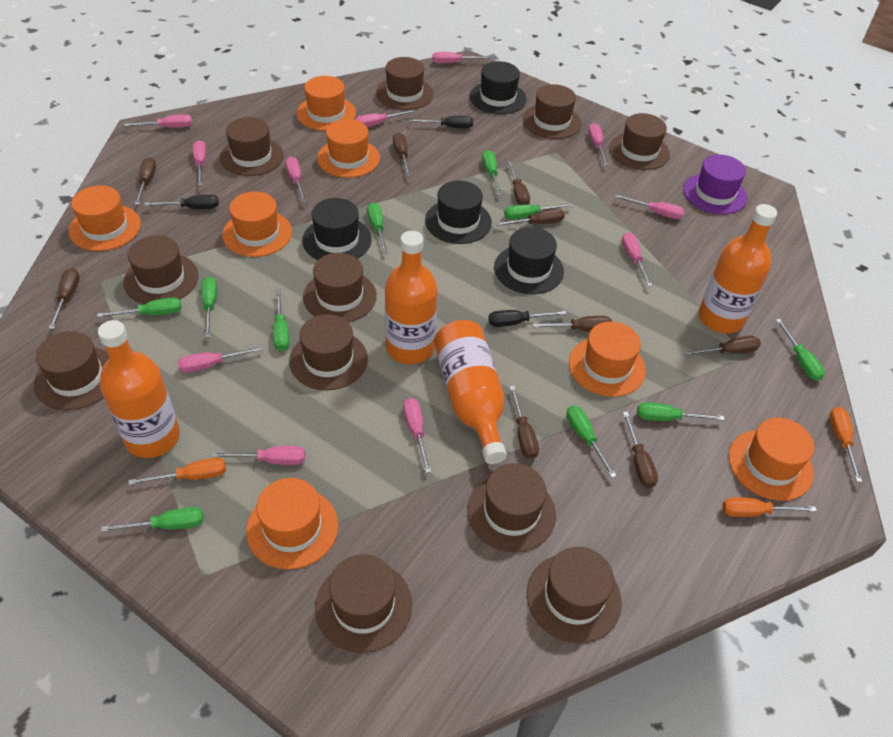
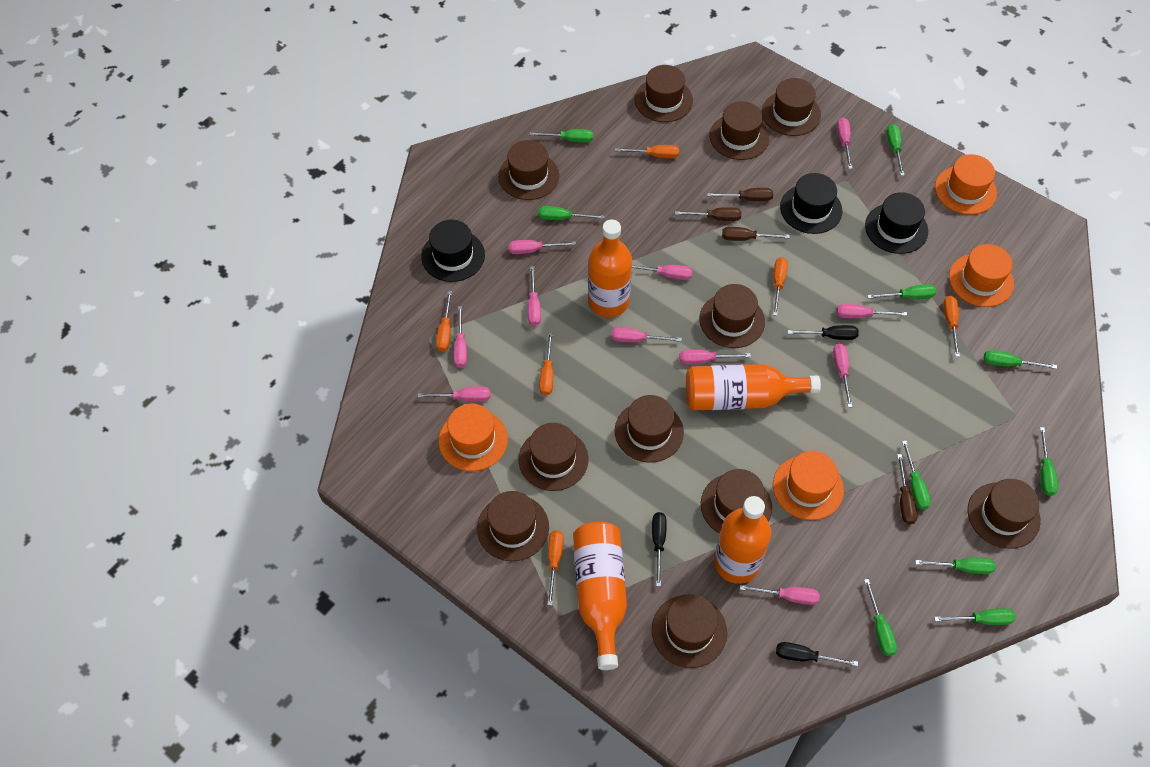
black hat: 4 -> 3
brown screwdriver: 9 -> 4
orange hat: 7 -> 4
orange screwdriver: 3 -> 6
purple hat: 1 -> 0

